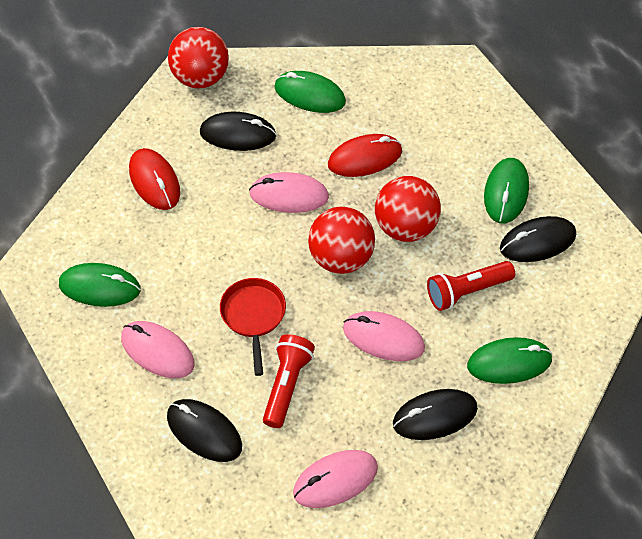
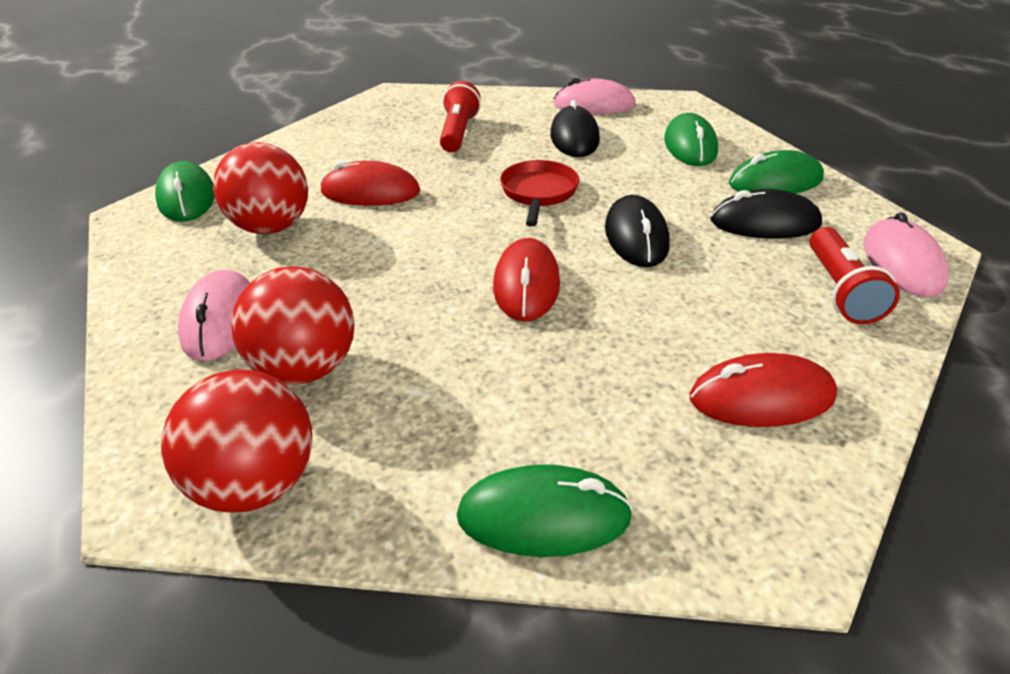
black mouse: 4 -> 3
pink mouse: 4 -> 3
red mouse: 2 -> 3

